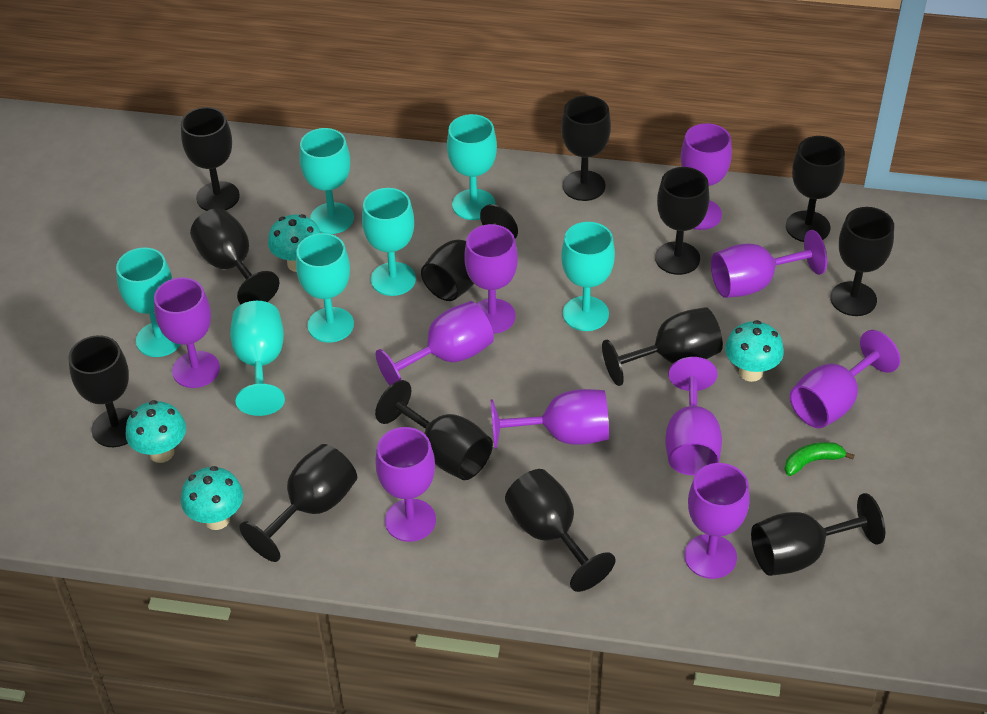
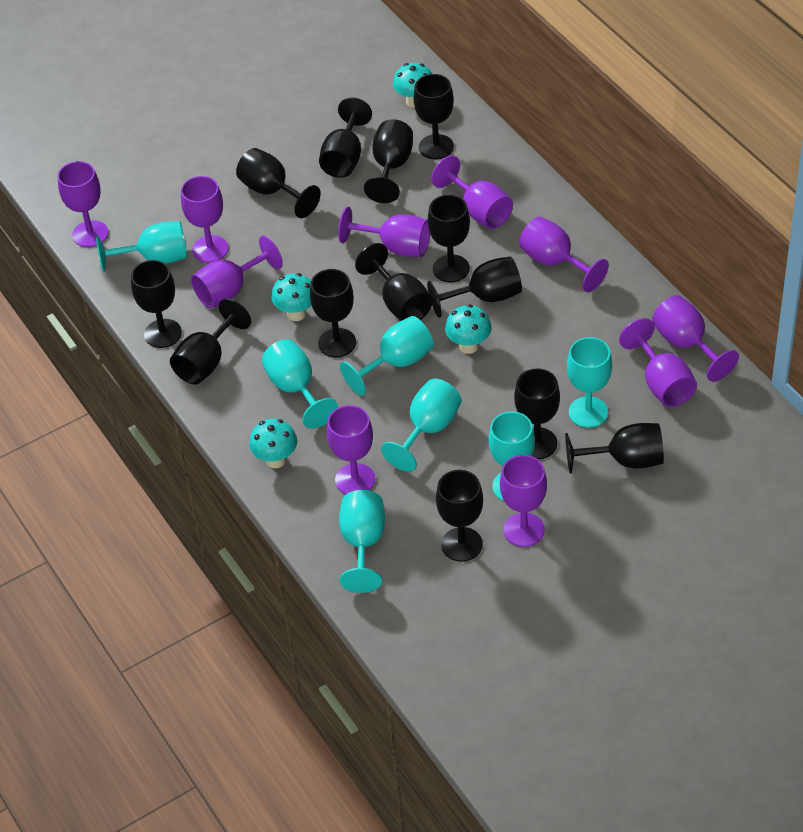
green banana: 1 -> 0

